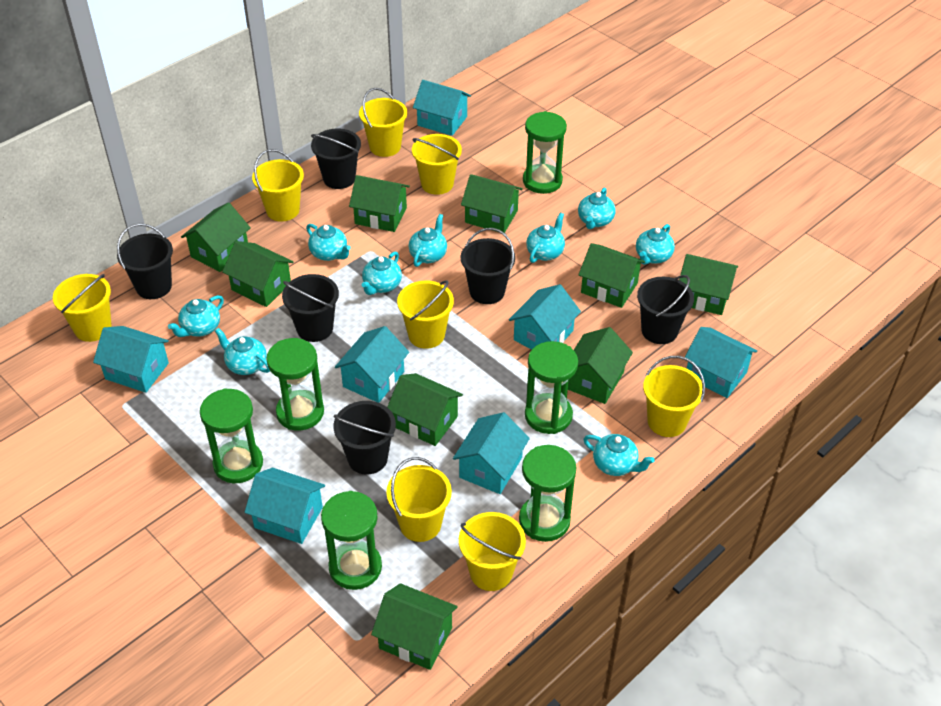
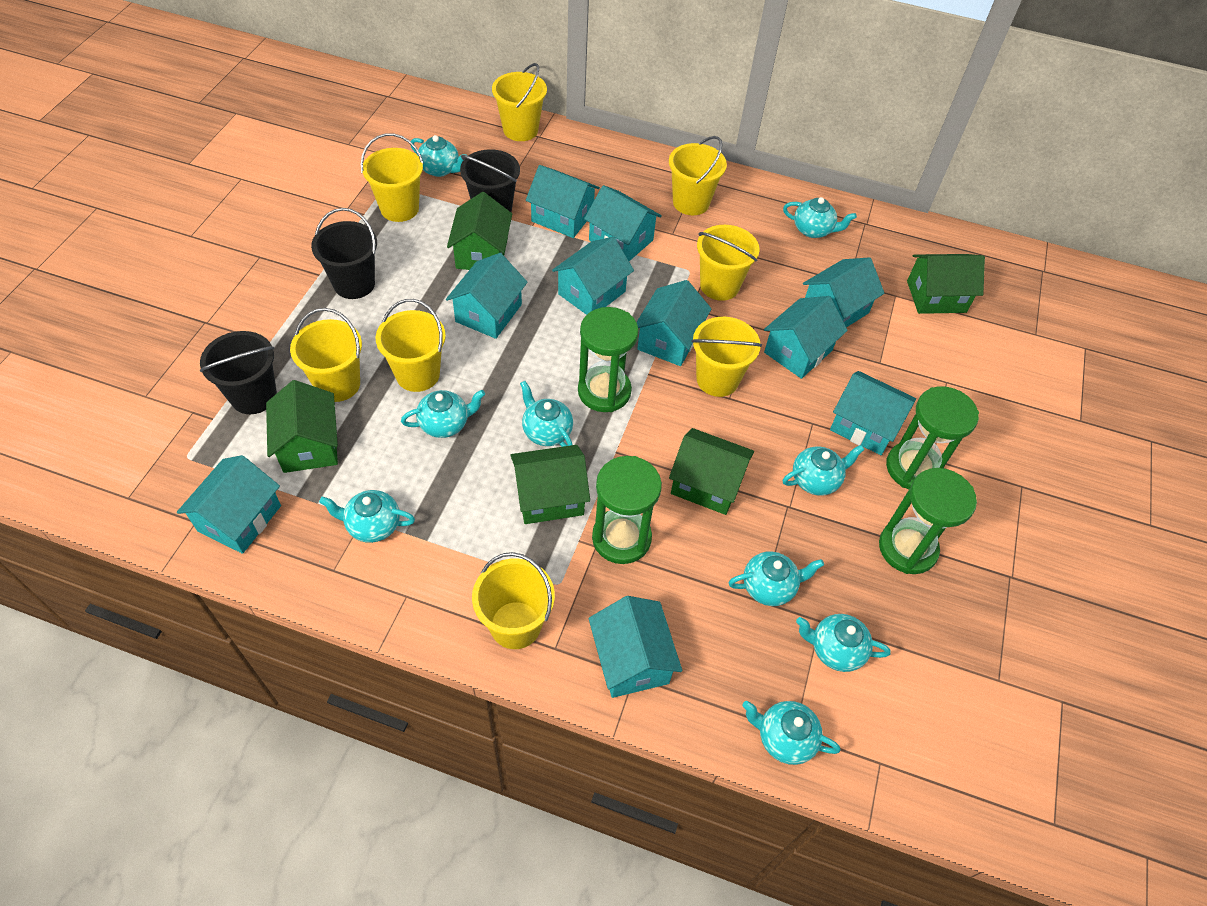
black bucket: 6 -> 3
green hourglass: 6 -> 4
green house: 9 -> 5
turquoise house: 7 -> 10

